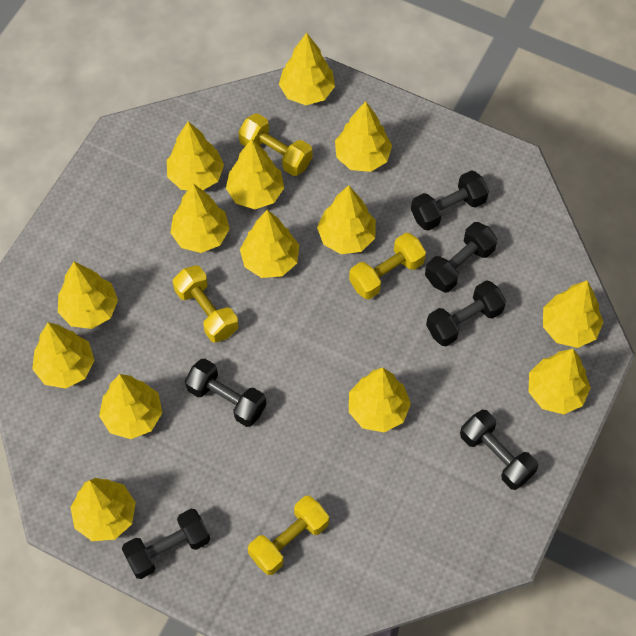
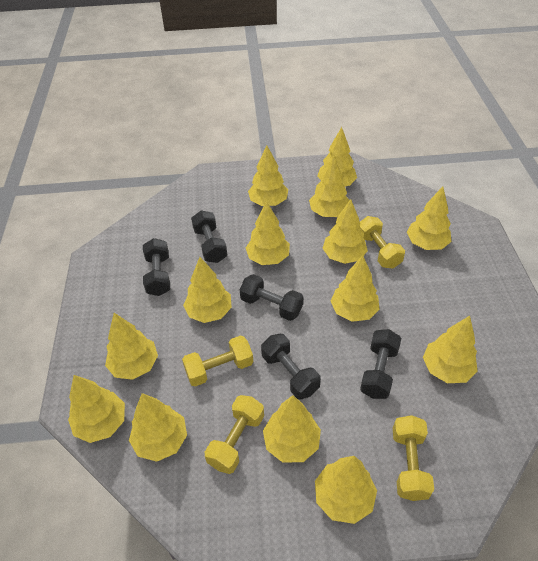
black dumbbell: 6 -> 5

